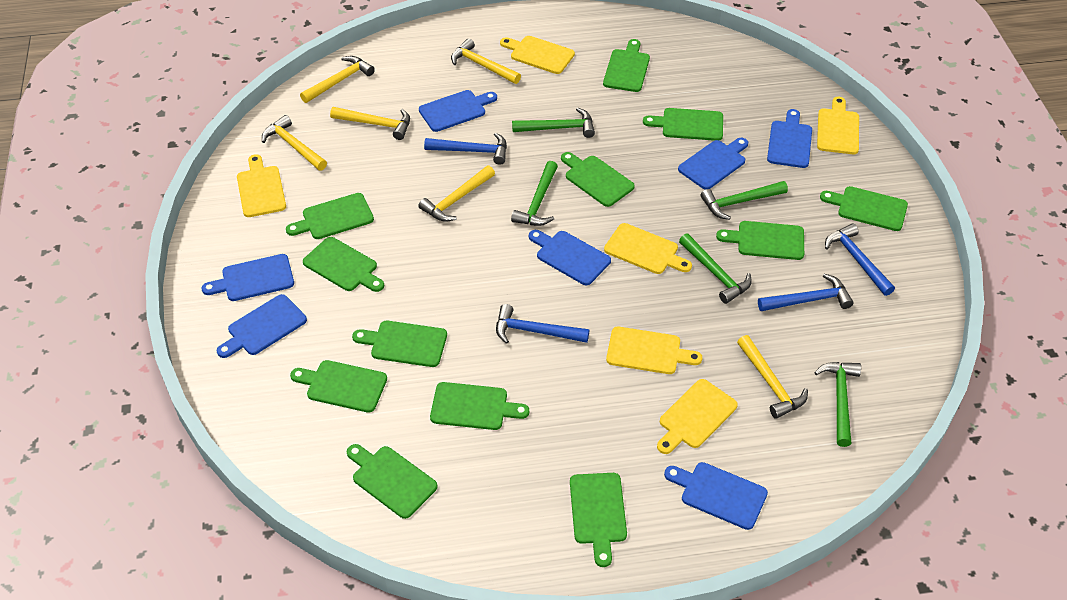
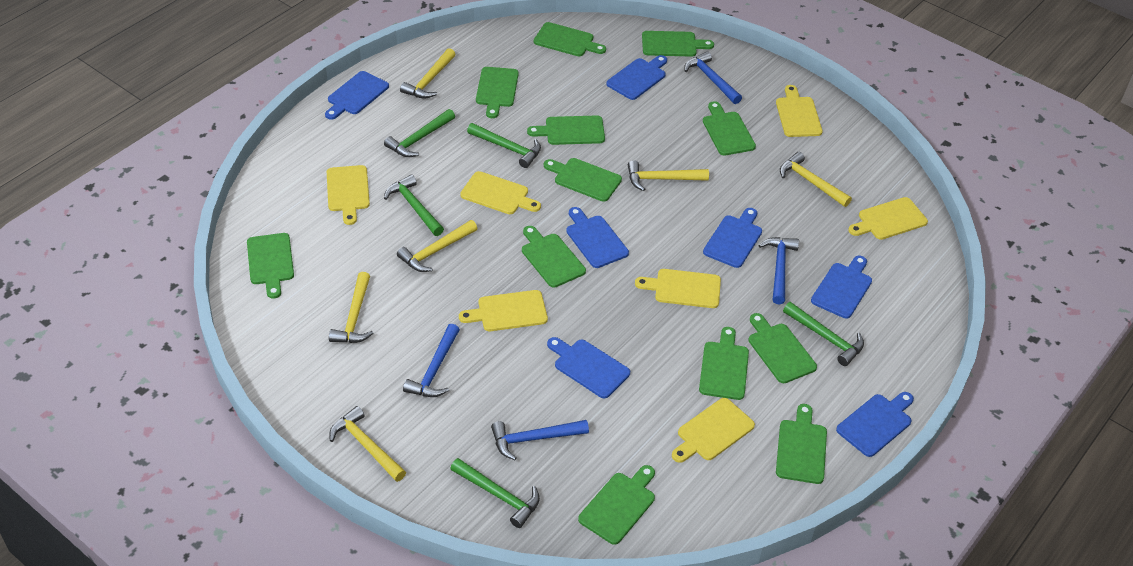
yellow cutting board: 6 -> 7

